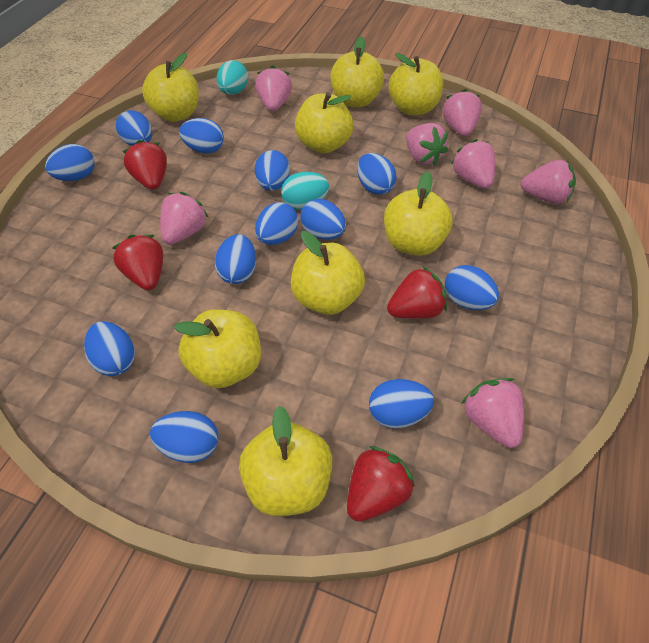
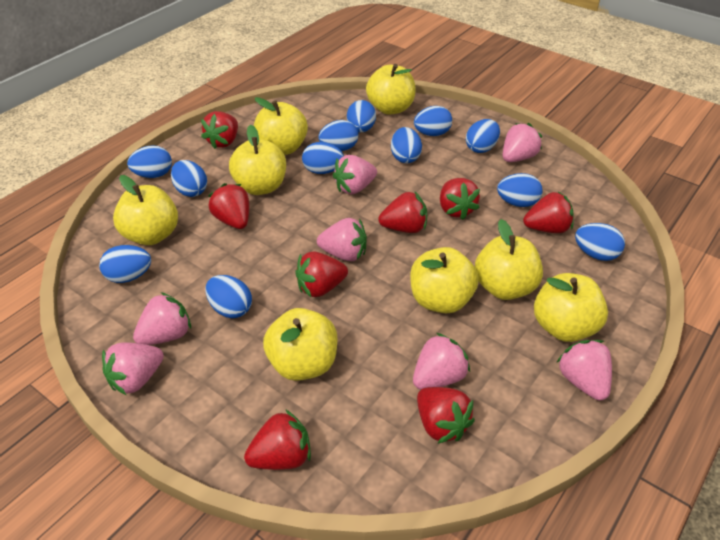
red strawberry: 4 -> 8
turquoise egg: 2 -> 0

